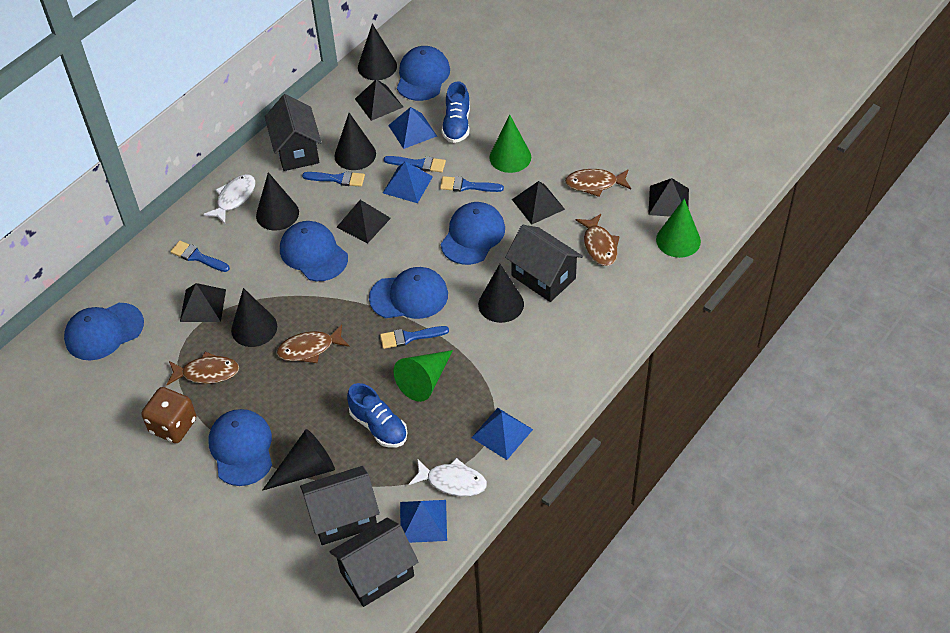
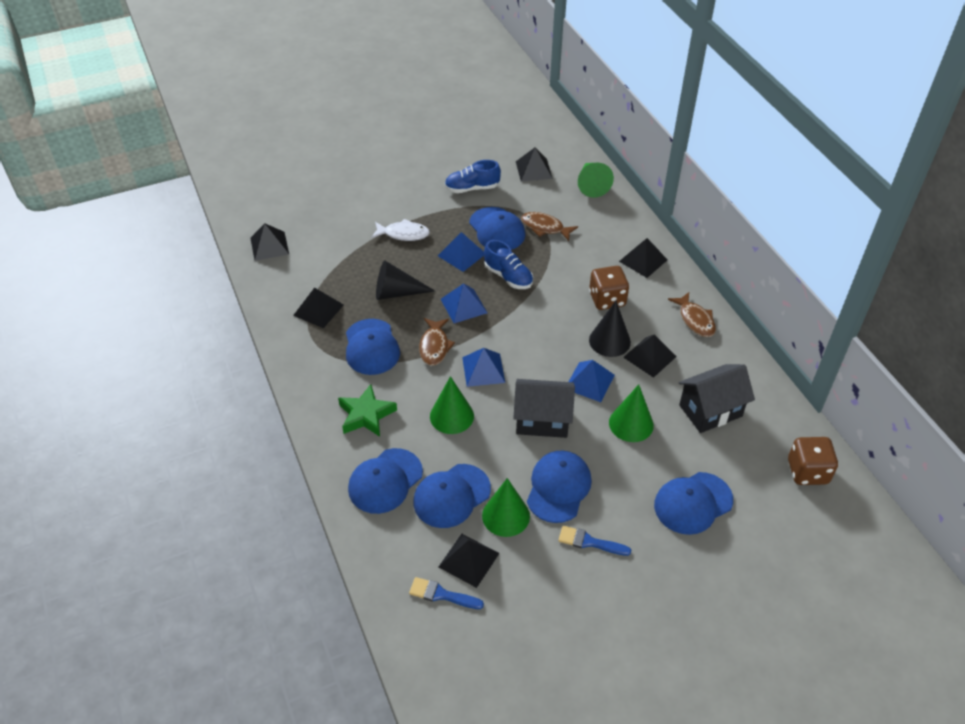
black cone: 6 -> 2
black house: 4 -> 2
black pyramid: 5 -> 6
blue brush: 5 -> 2
brown dice: 1 -> 2
brown fish: 4 -> 3
green cone: 3 -> 4
green star: 0 -> 1
white fish: 2 -> 1

